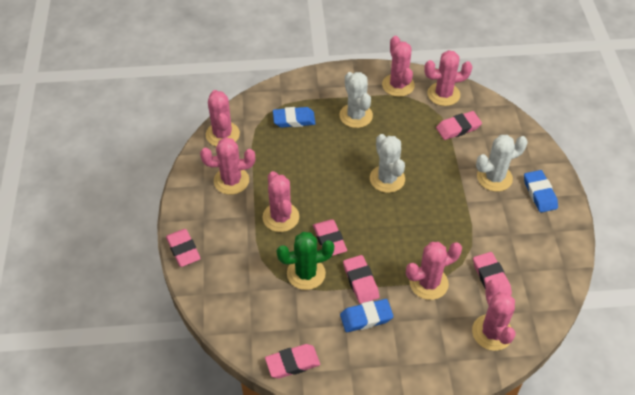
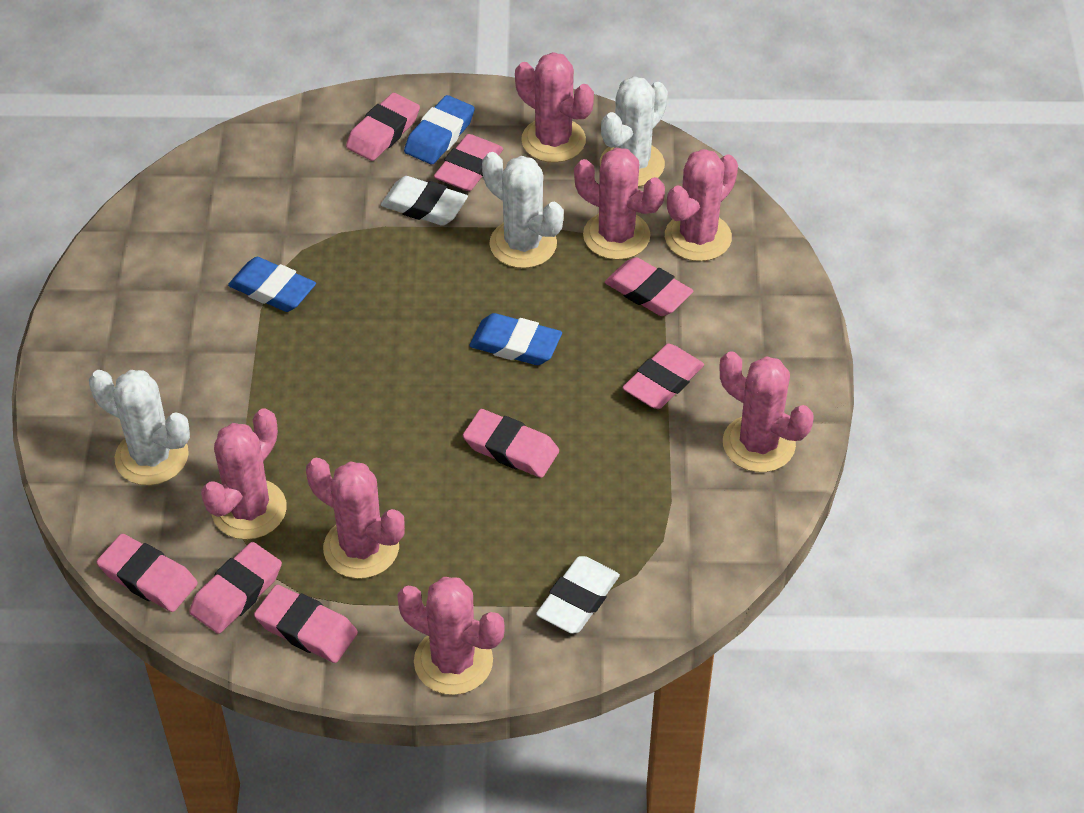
green cactus: 1 -> 0
pink eraser: 6 -> 8
white eraser: 0 -> 2

